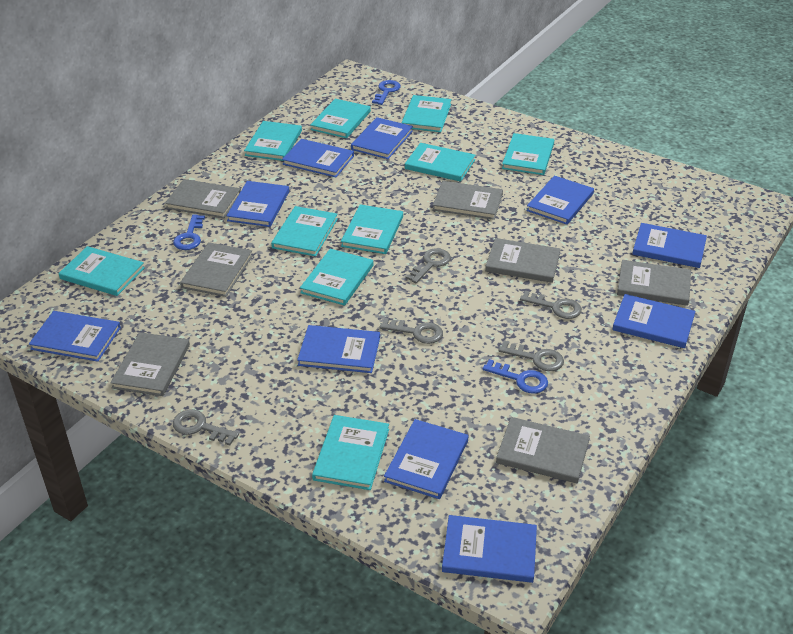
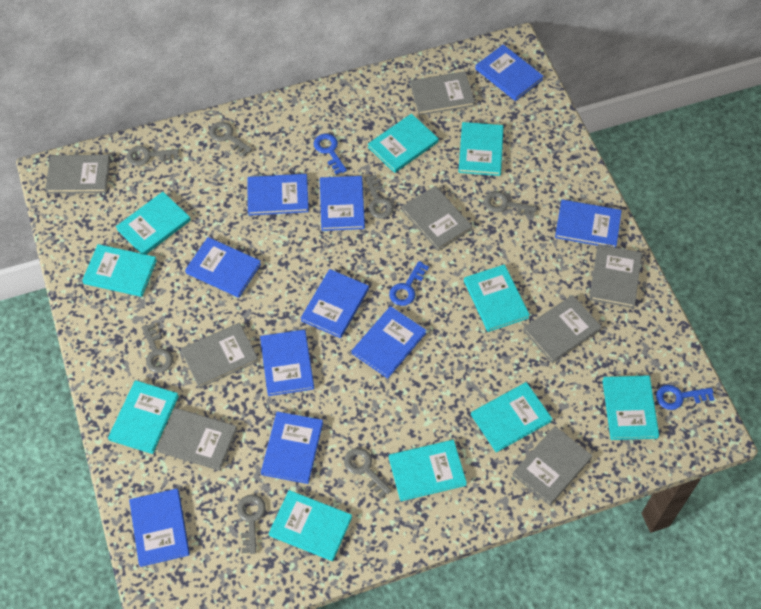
grey book: 7 -> 8
grey key: 5 -> 7

